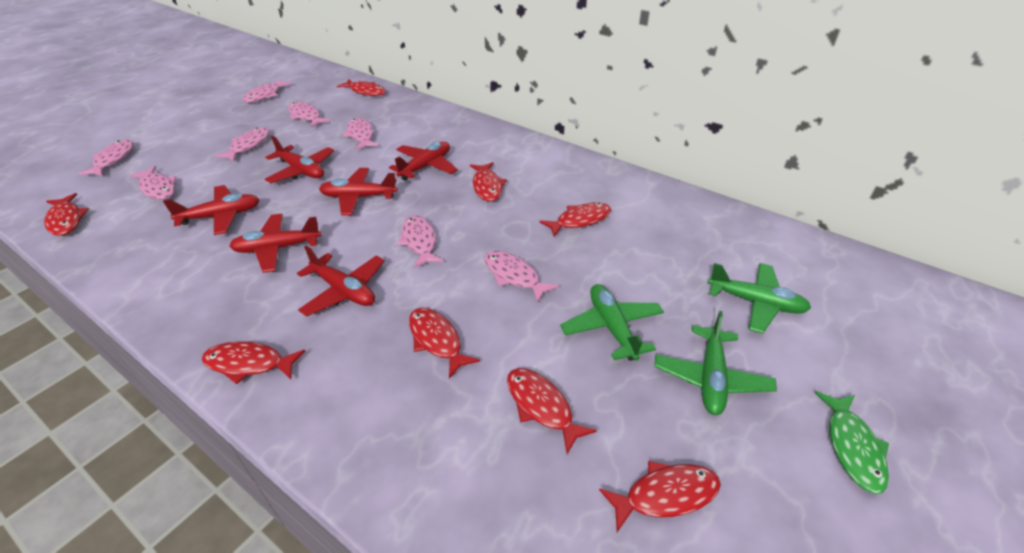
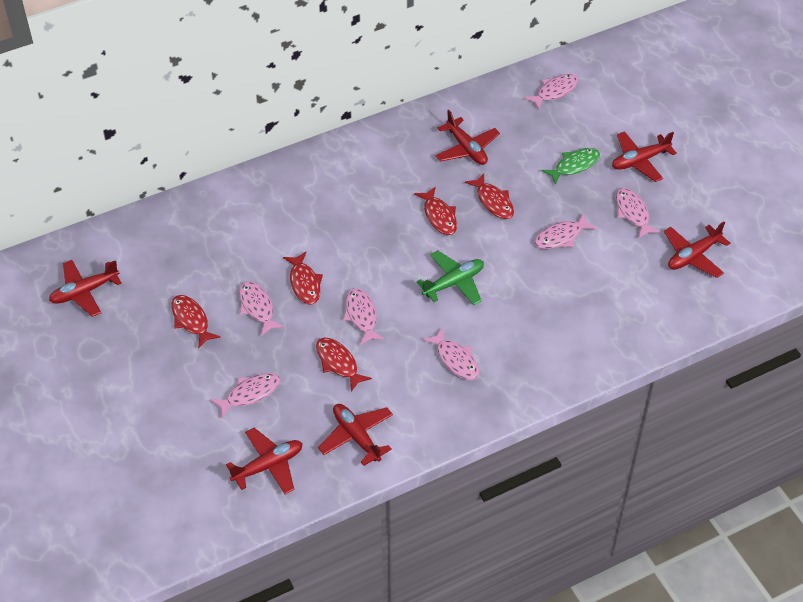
green plane: 3 -> 1
pink fish: 8 -> 7
red fish: 8 -> 5

